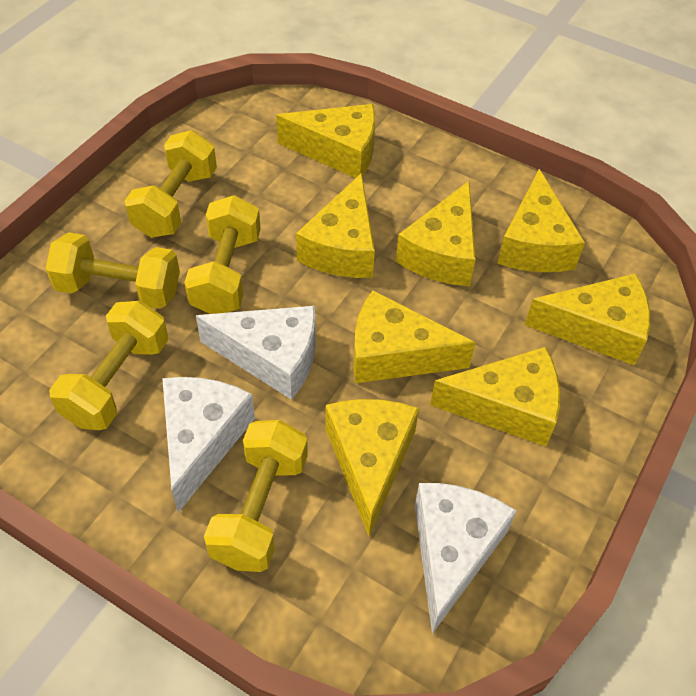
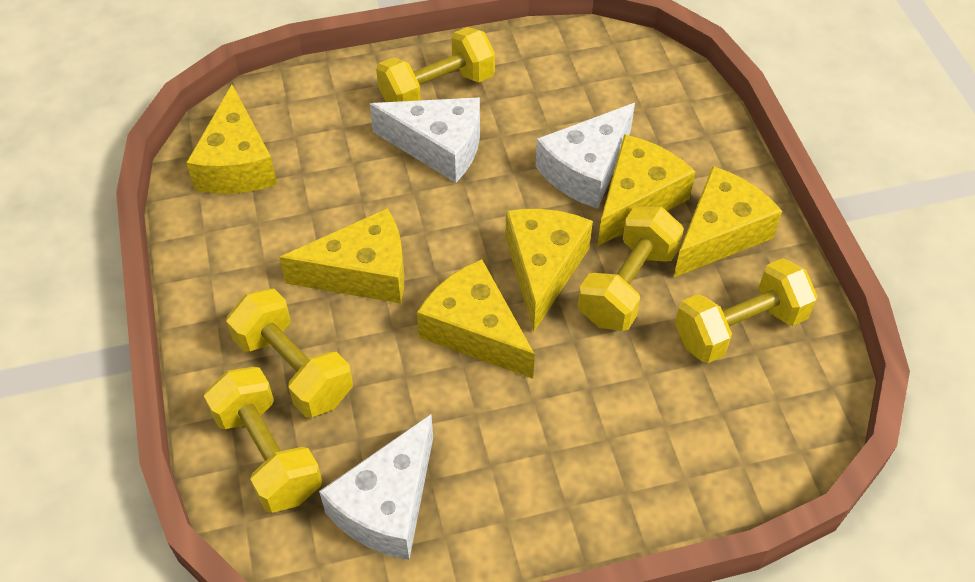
yellow cheese: 8 -> 6

